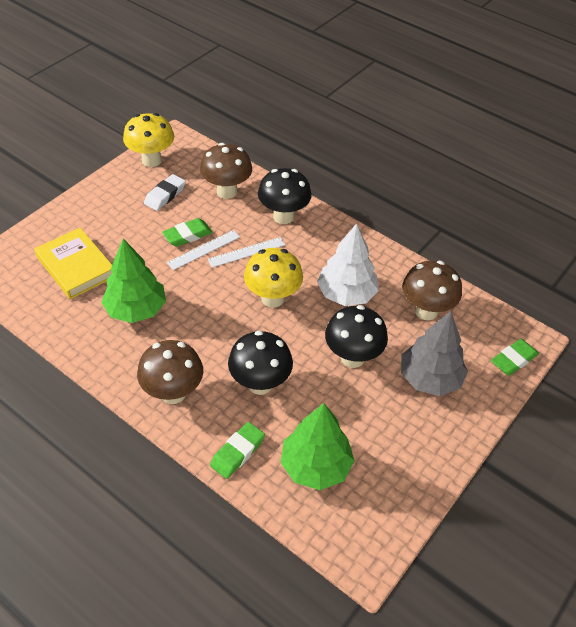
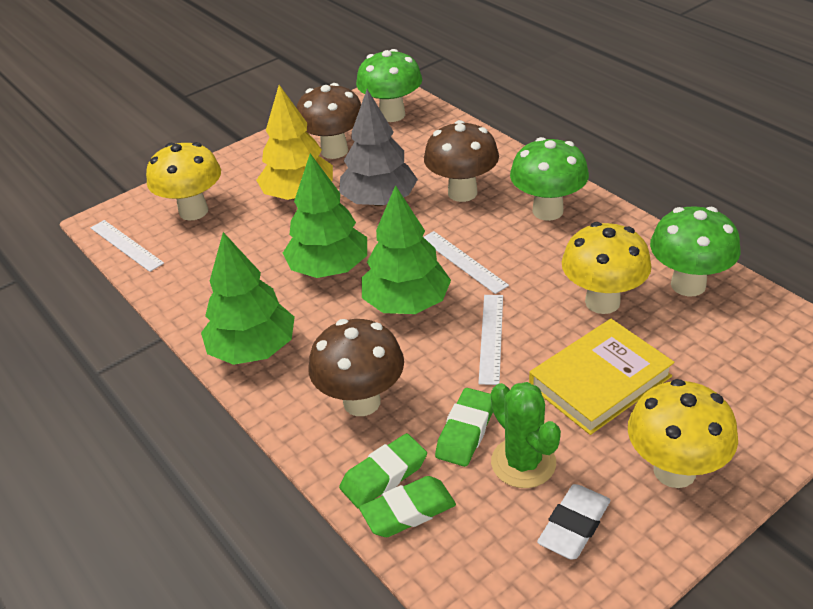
black mushroom: 3 -> 0
green cactus: 0 -> 1
green mushroom: 0 -> 3
green tree: 2 -> 3
white ruler: 2 -> 3
white tree: 1 -> 0
yellow mushroom: 2 -> 3
yellow tree: 0 -> 1

